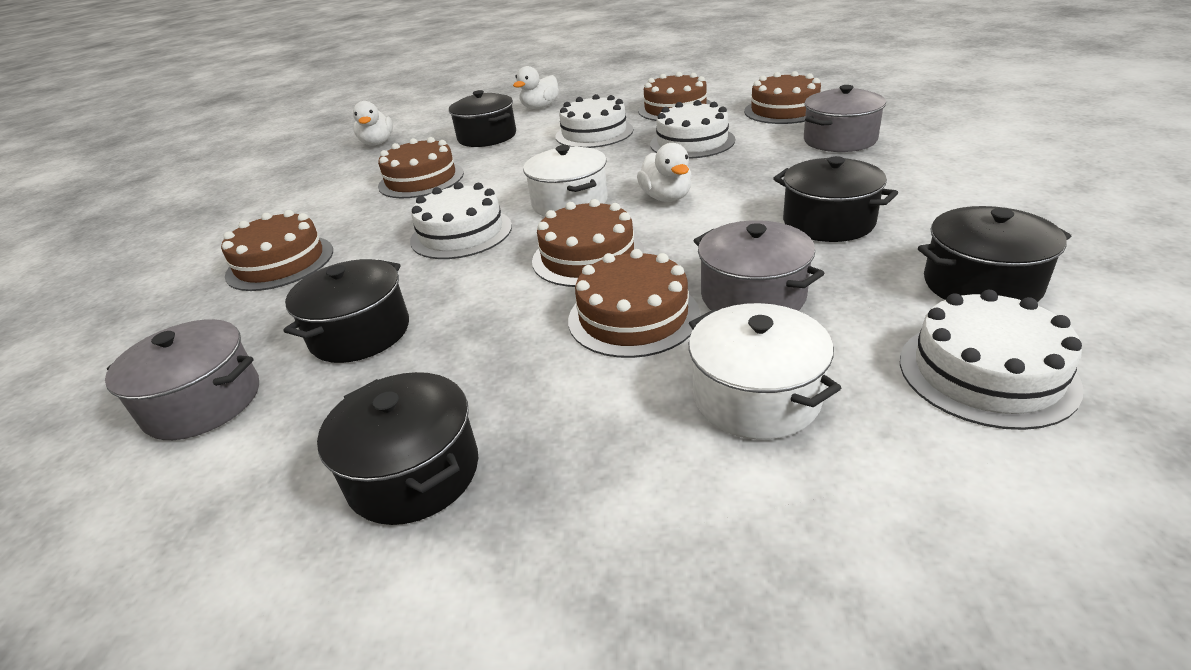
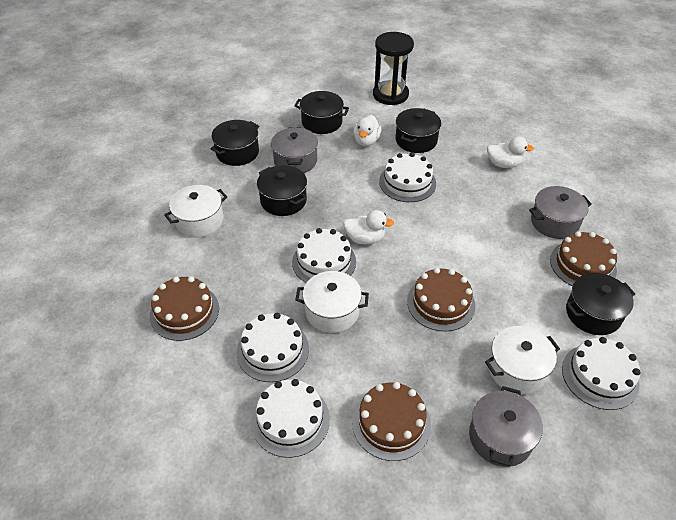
black hourglass: 0 -> 1
brown cake: 6 -> 4
white cake: 4 -> 5
white pot: 2 -> 3

